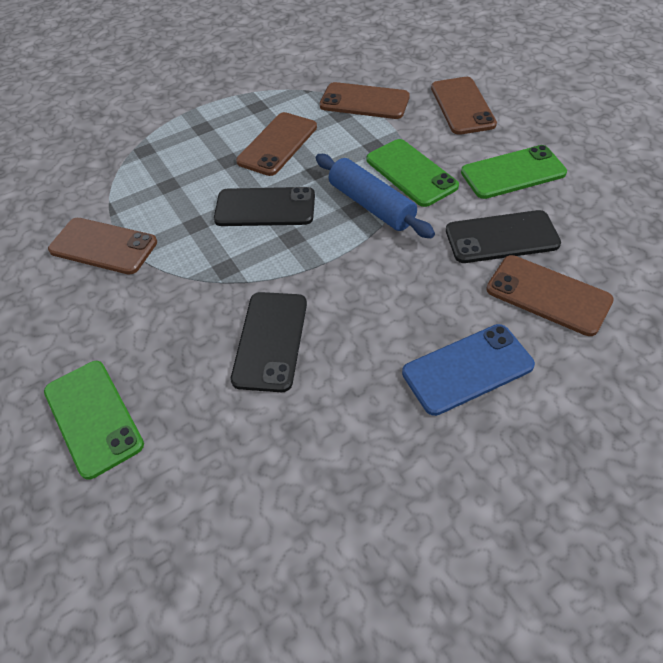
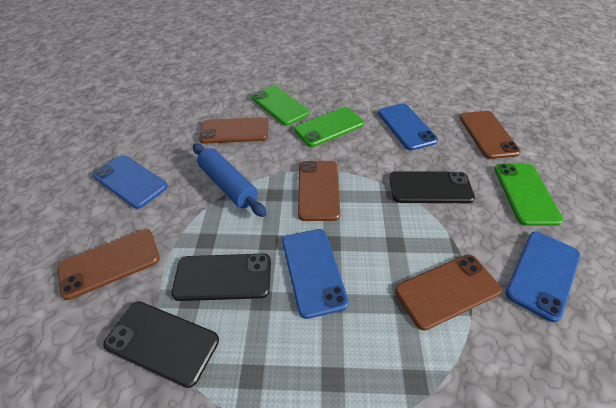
blue phone: 1 -> 4

